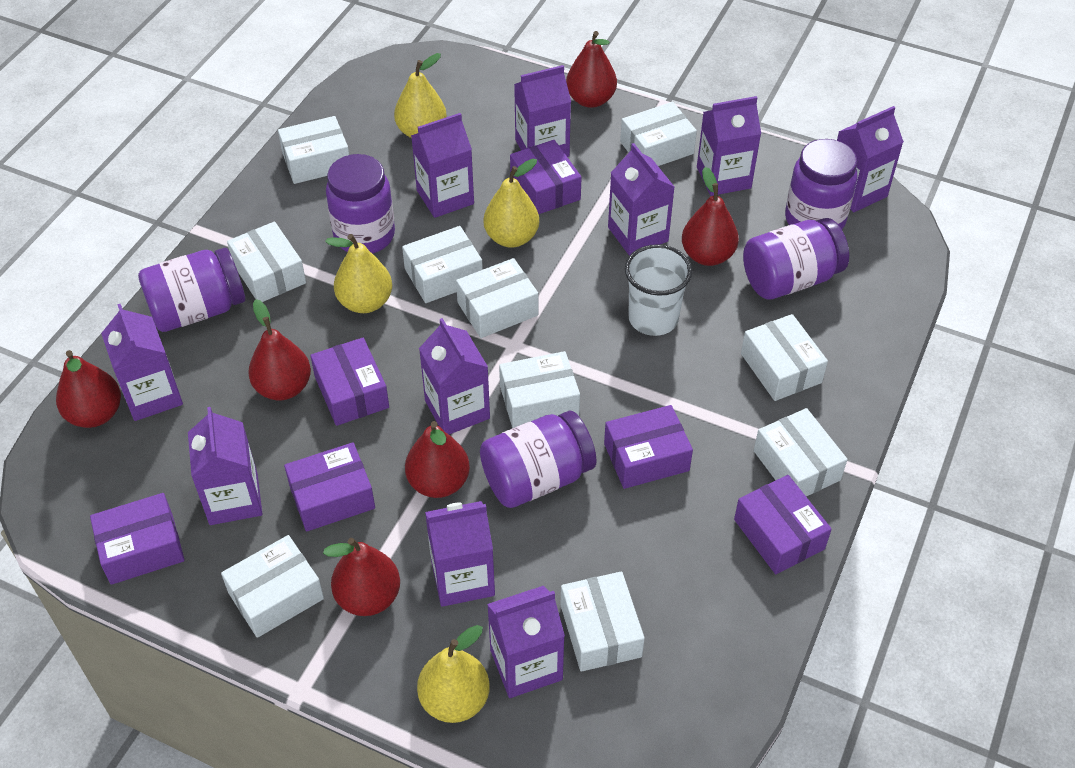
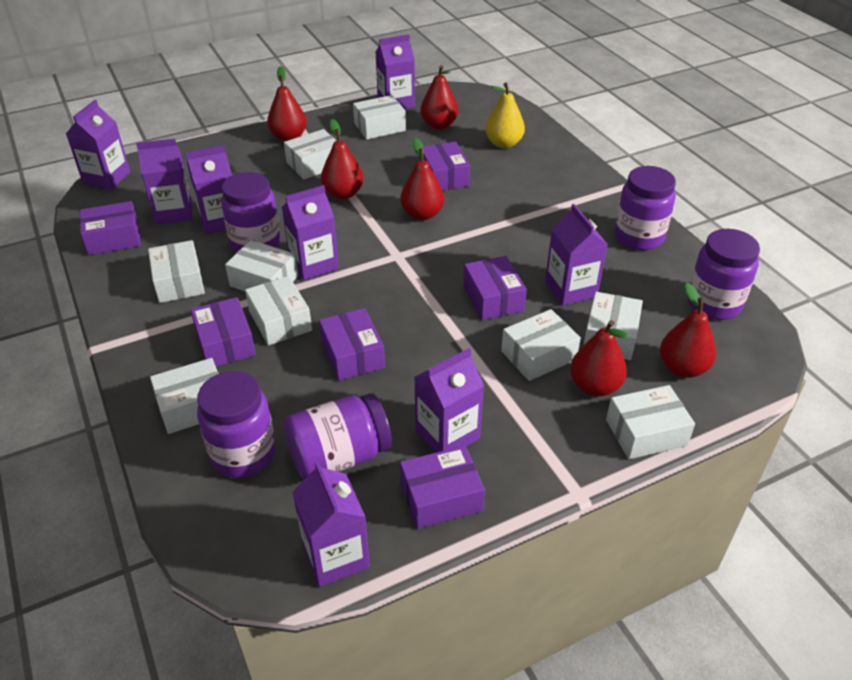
purple carton: 10 -> 8
white box: 10 -> 9
white cup: 1 -> 0
yellow pear: 4 -> 1

